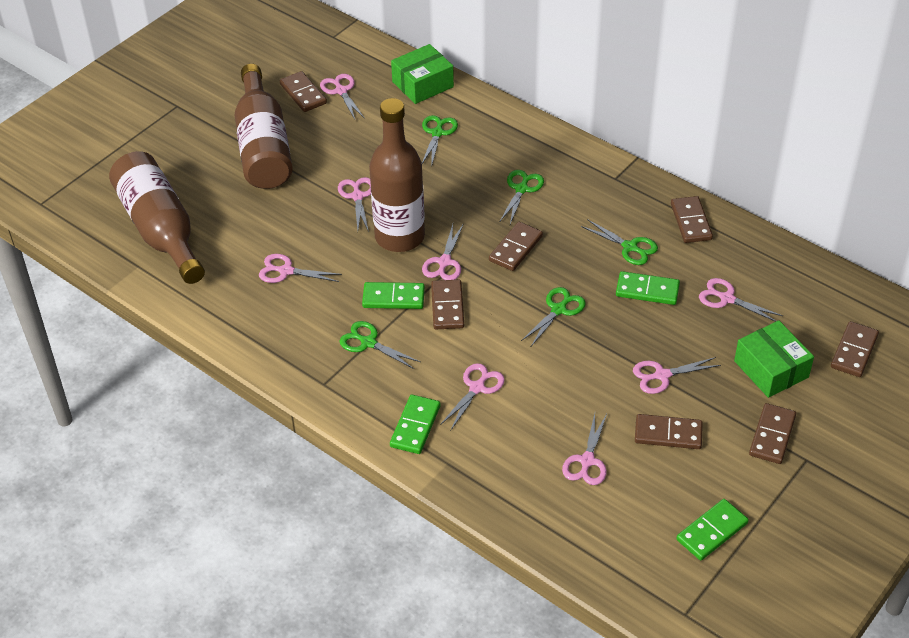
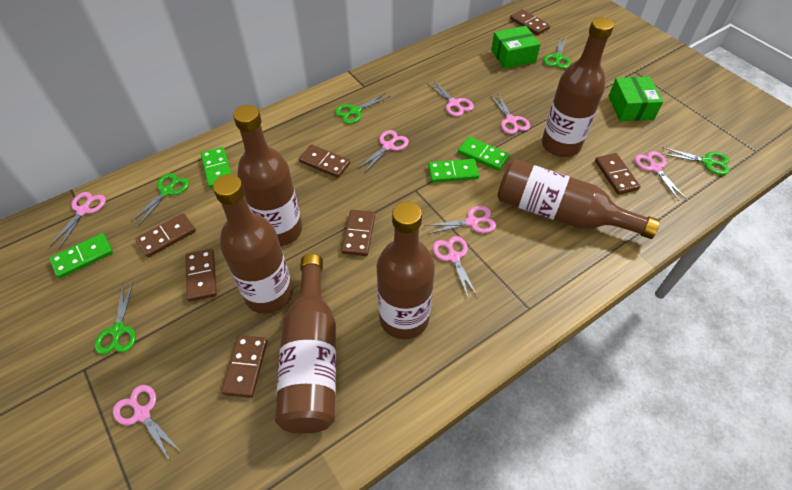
brown bottle: 3 -> 6

